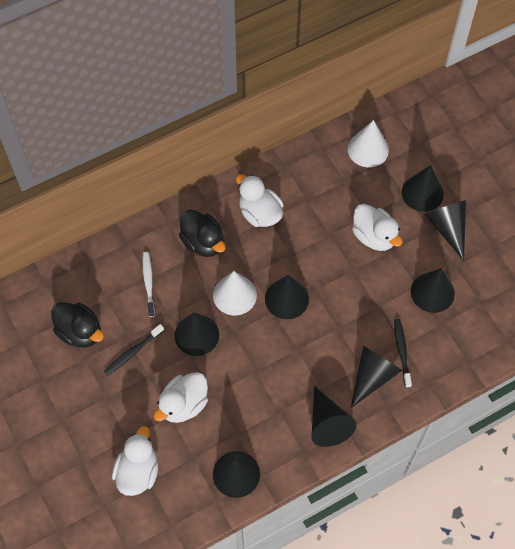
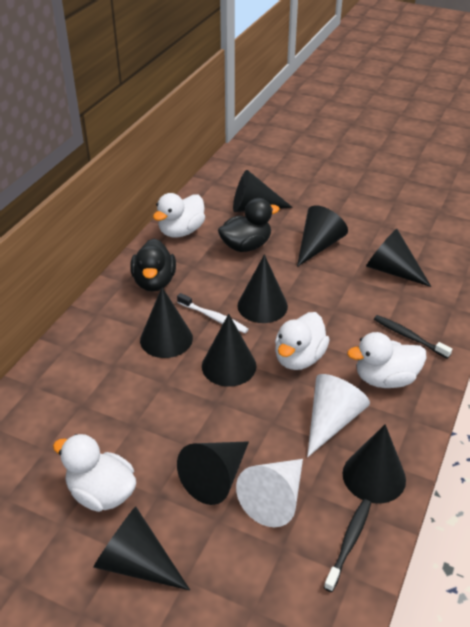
black cone: 8 -> 9

